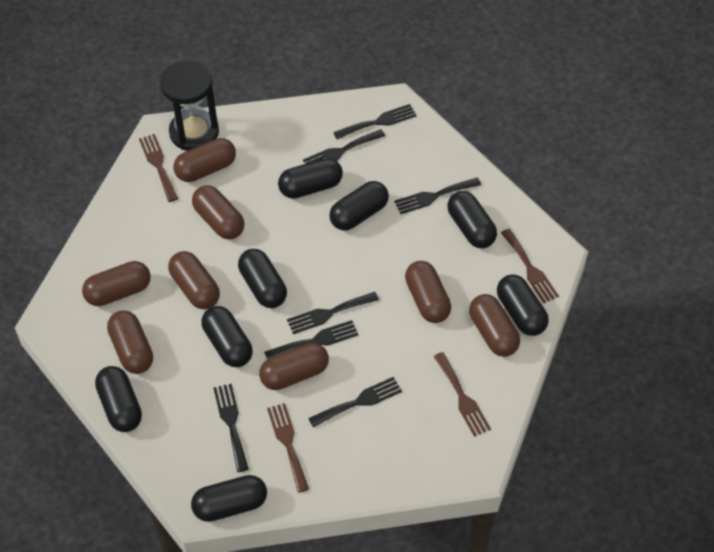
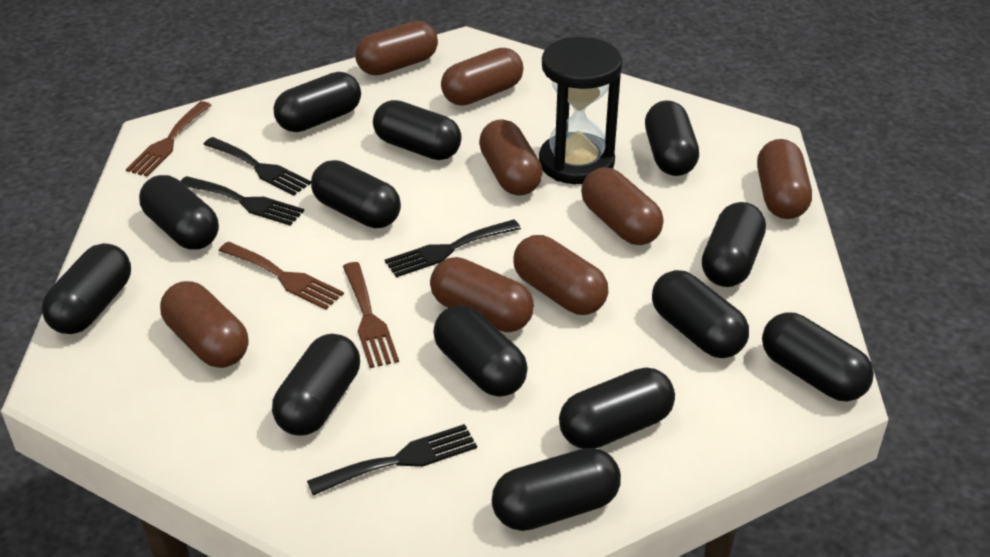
black capsule: 8 -> 13
black fork: 7 -> 4
brown fork: 4 -> 3

